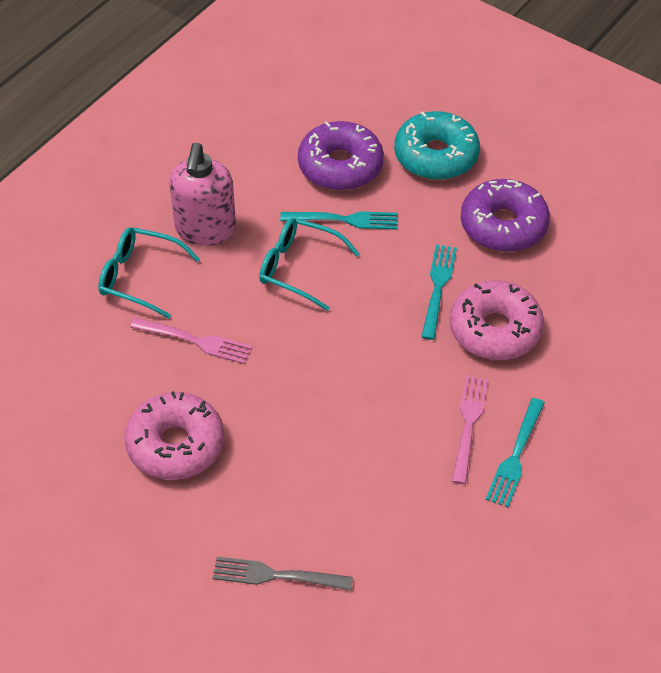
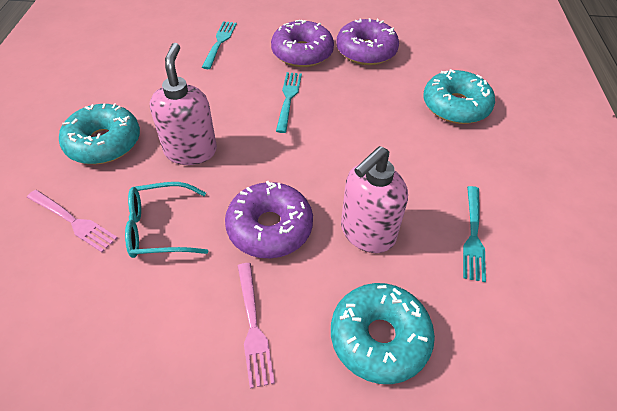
grey fork: 1 -> 0
pink donut: 2 -> 0
pink soap dispenser: 1 -> 2
purple donut: 2 -> 3
turquoise donut: 1 -> 3
turquoise glasses: 2 -> 1

